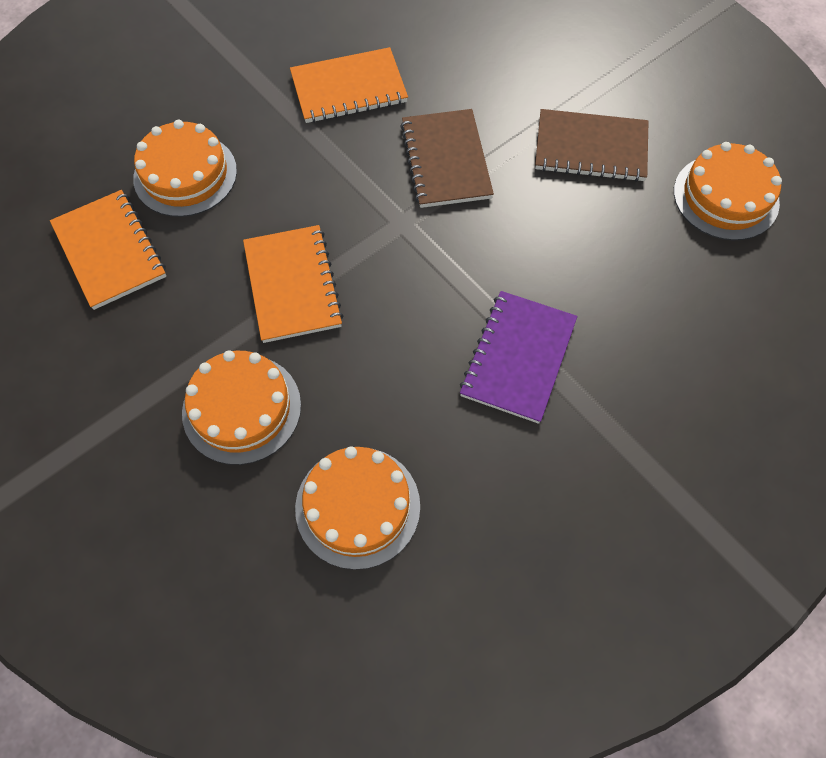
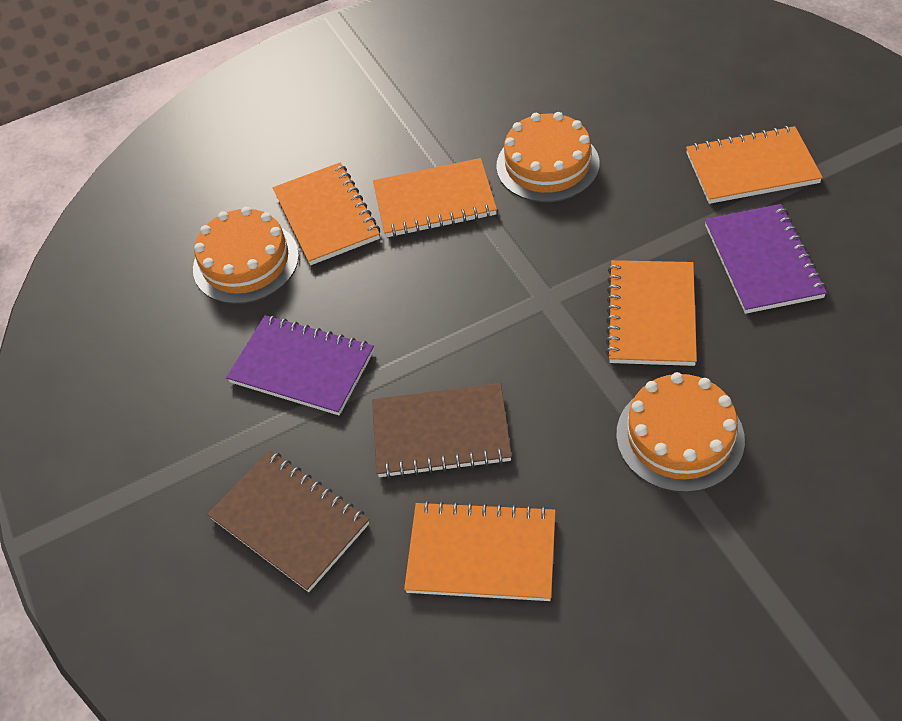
orange cake: 4 -> 3
orange notebook: 3 -> 5
purple notebook: 1 -> 2

